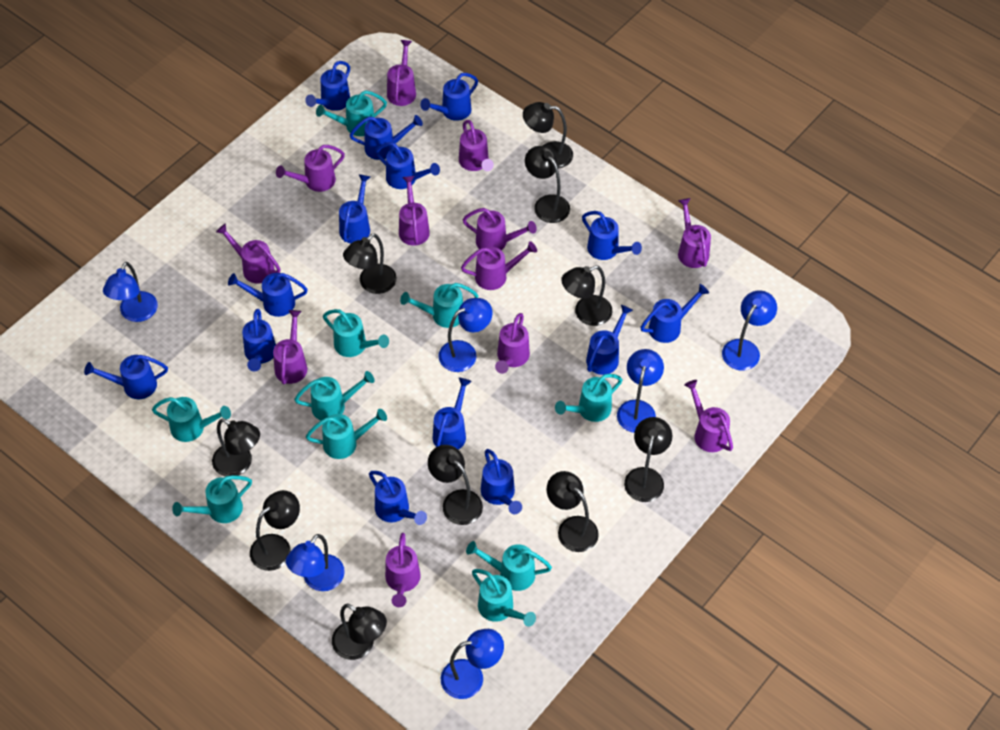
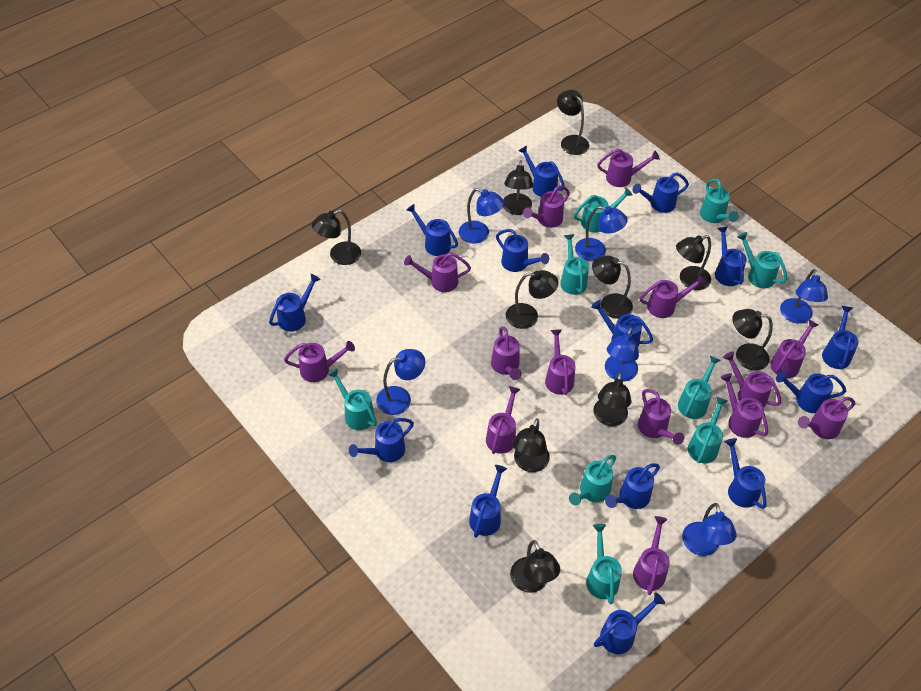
purple watering can: 12 -> 14
turquoise watering can: 10 -> 9

